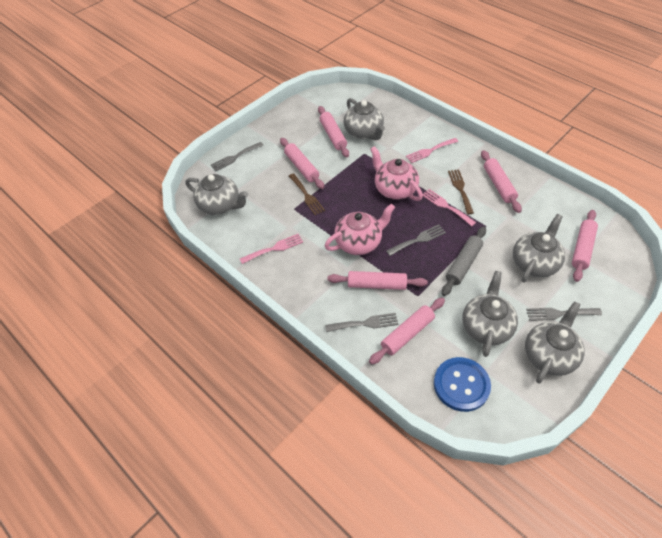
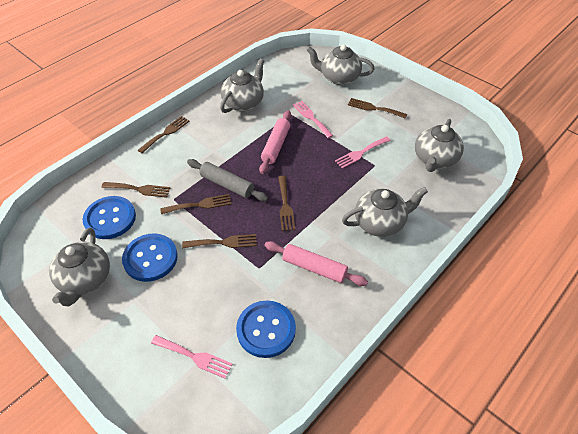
blue button: 1 -> 3
brown fork: 2 -> 6
grey fork: 4 -> 0
pink rolling pin: 6 -> 2
pink teapot: 2 -> 0

